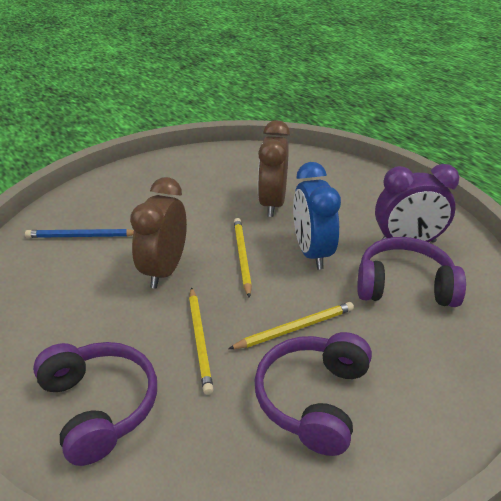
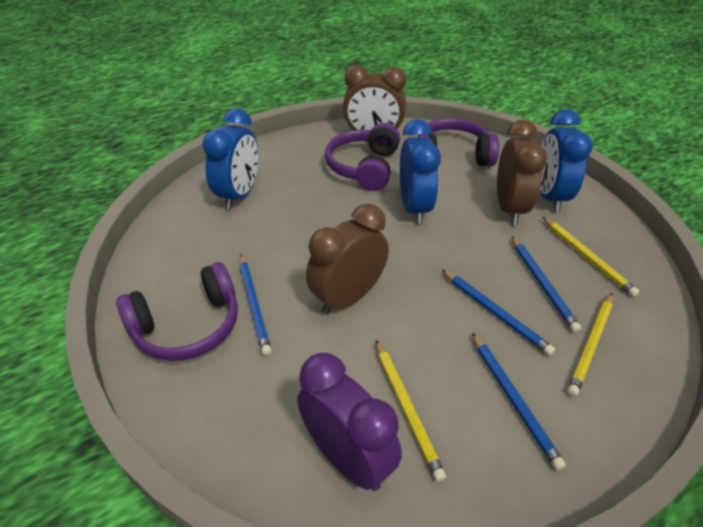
blue clock: 1 -> 3
blue pencil: 1 -> 4
brown clock: 2 -> 3

